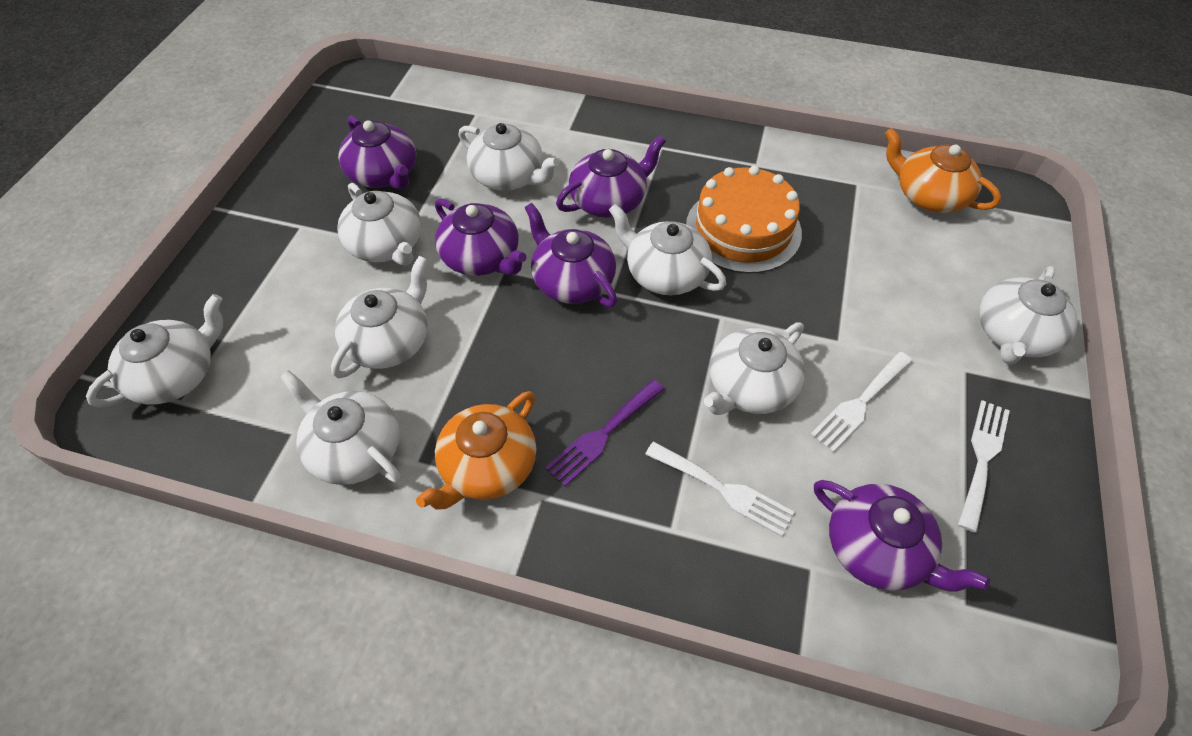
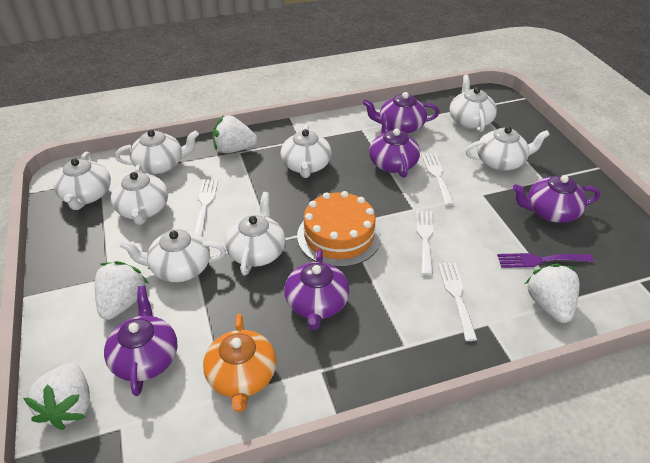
orange teapot: 2 -> 1
white fork: 3 -> 4
white strawberry: 0 -> 4

